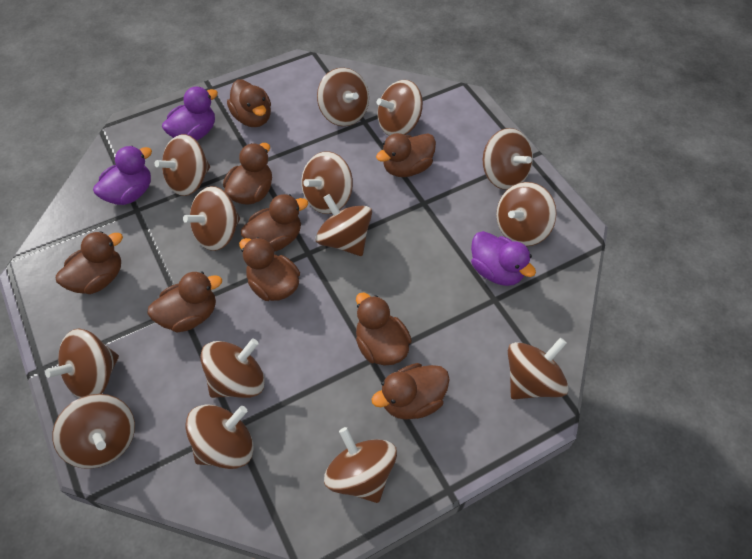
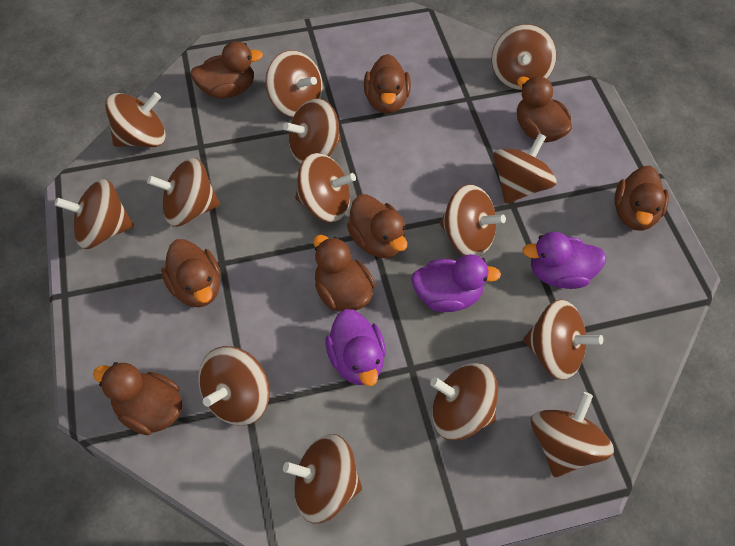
brown duck: 9 -> 8

